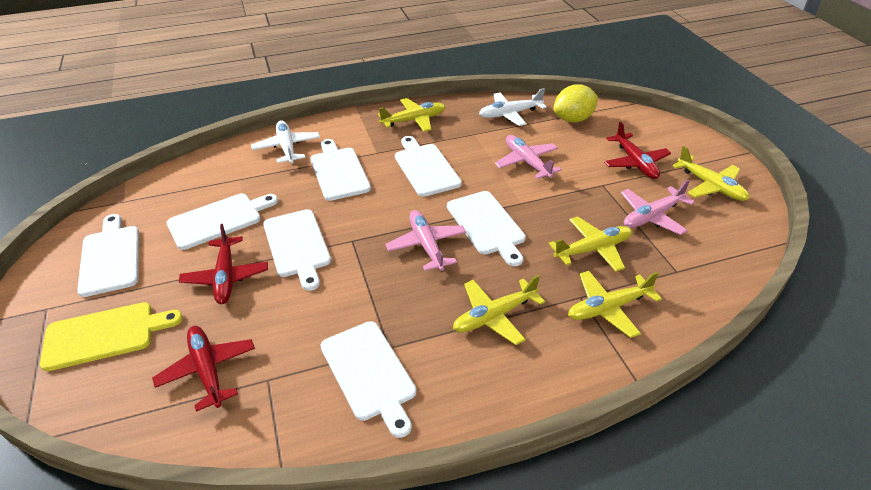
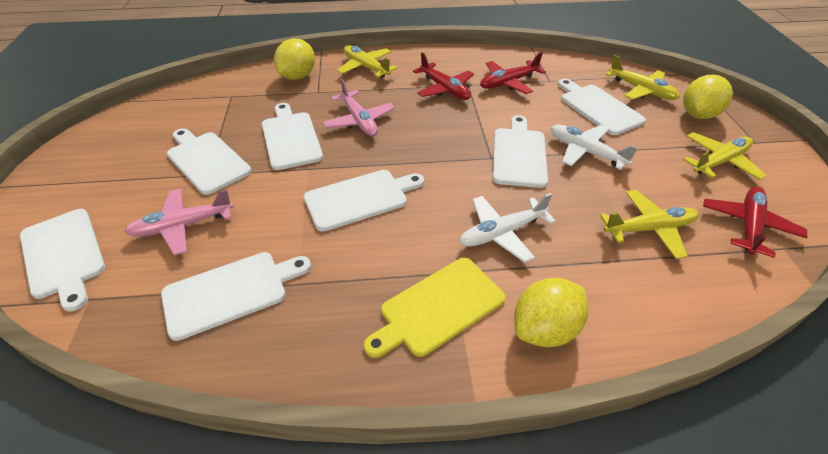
pink plane: 3 -> 2
yellow lemon: 1 -> 3
yellow plane: 5 -> 4

